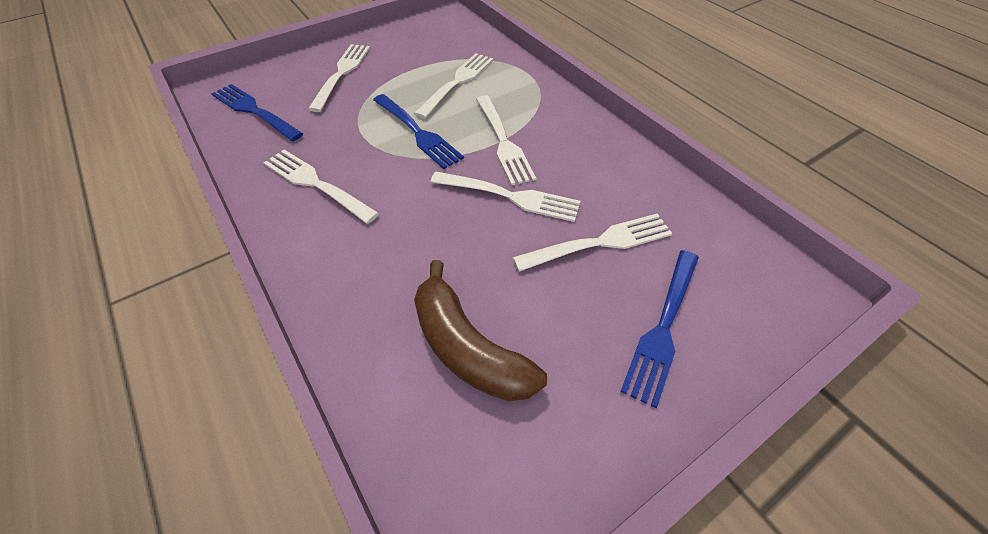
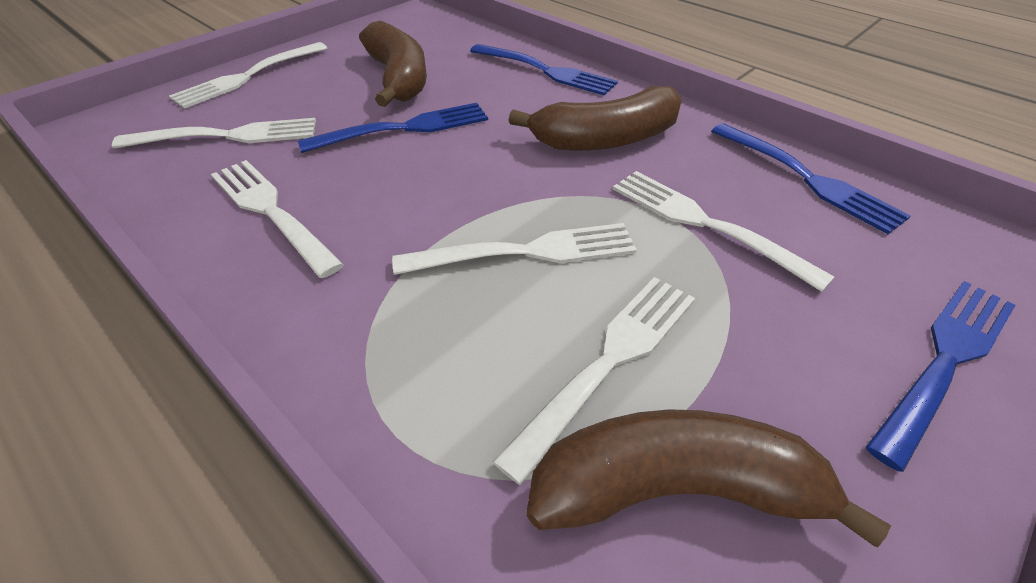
blue fork: 3 -> 4
brown banana: 1 -> 3

